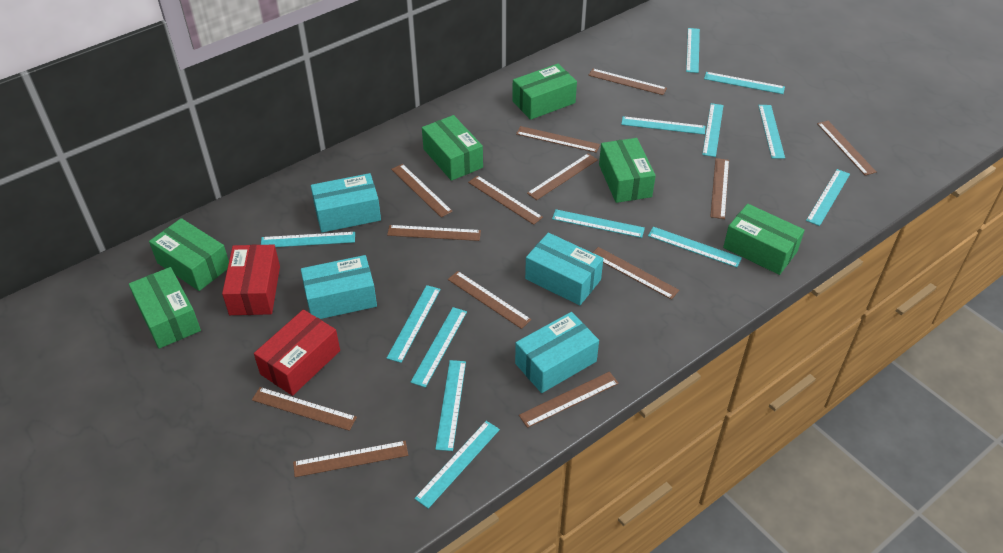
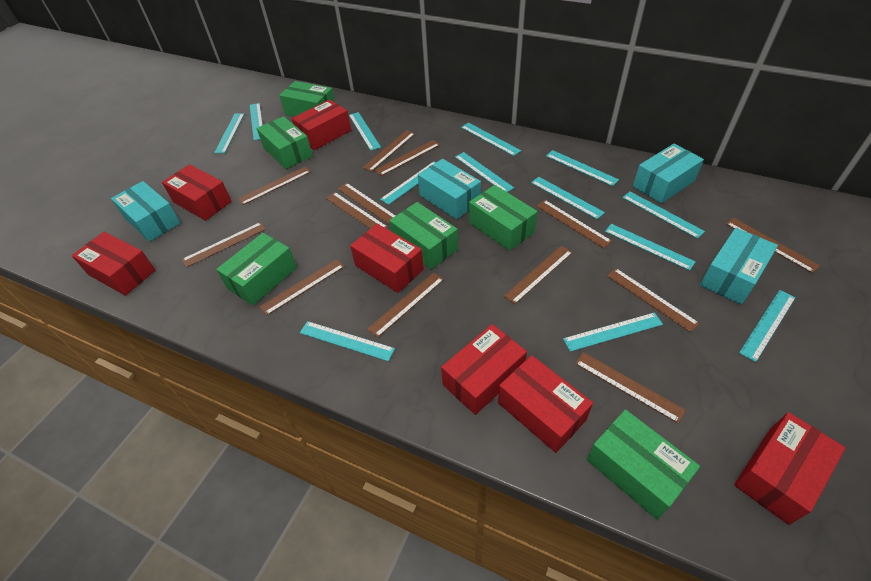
red box: 2 -> 7

